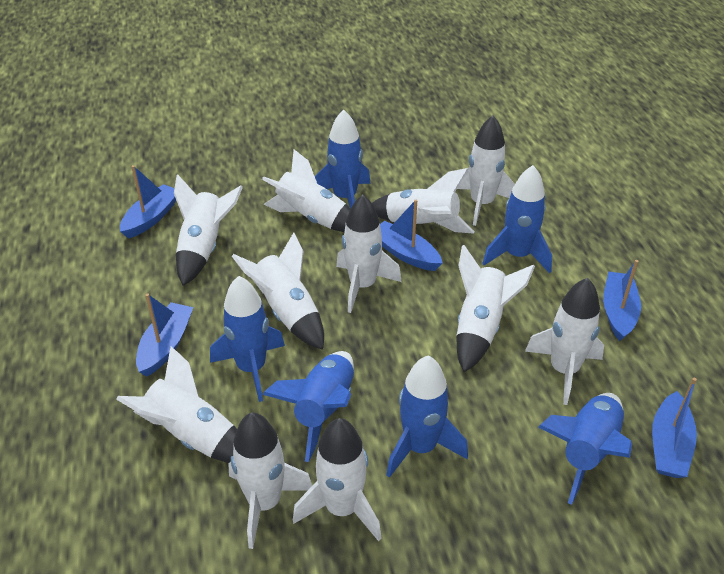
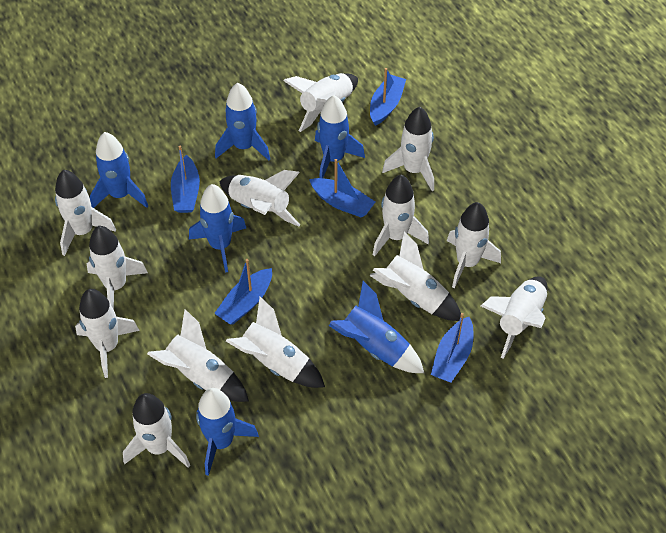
white rocket: 11 -> 13

